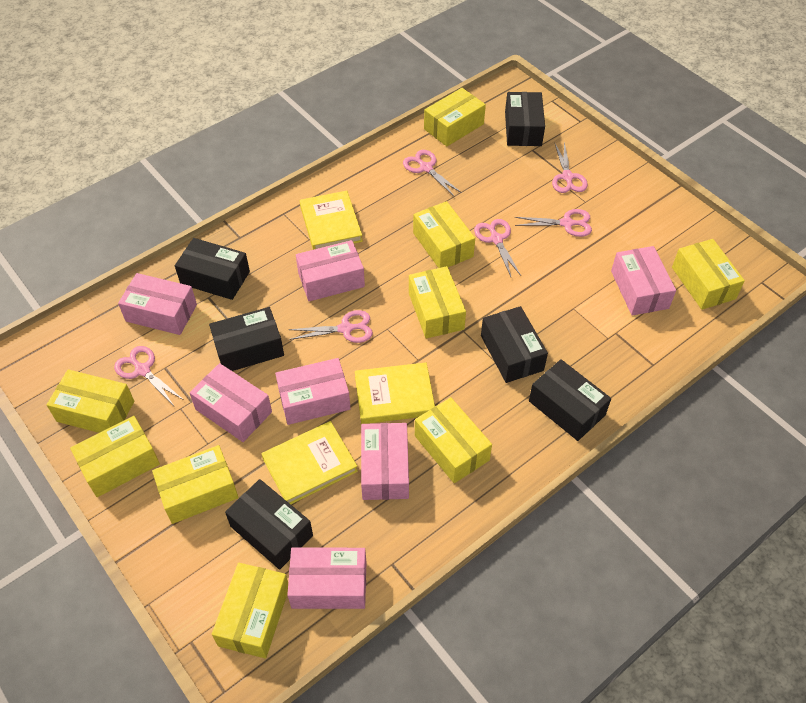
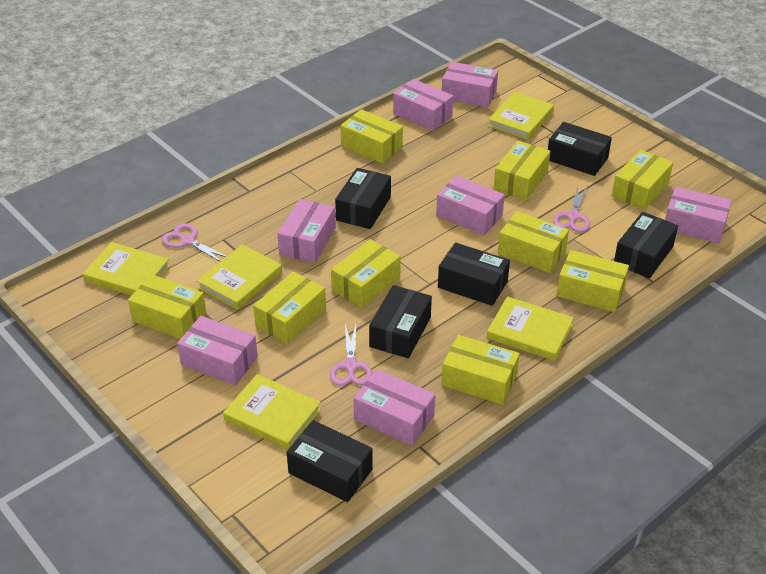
pink scissors: 6 -> 3
yellow book: 3 -> 5

